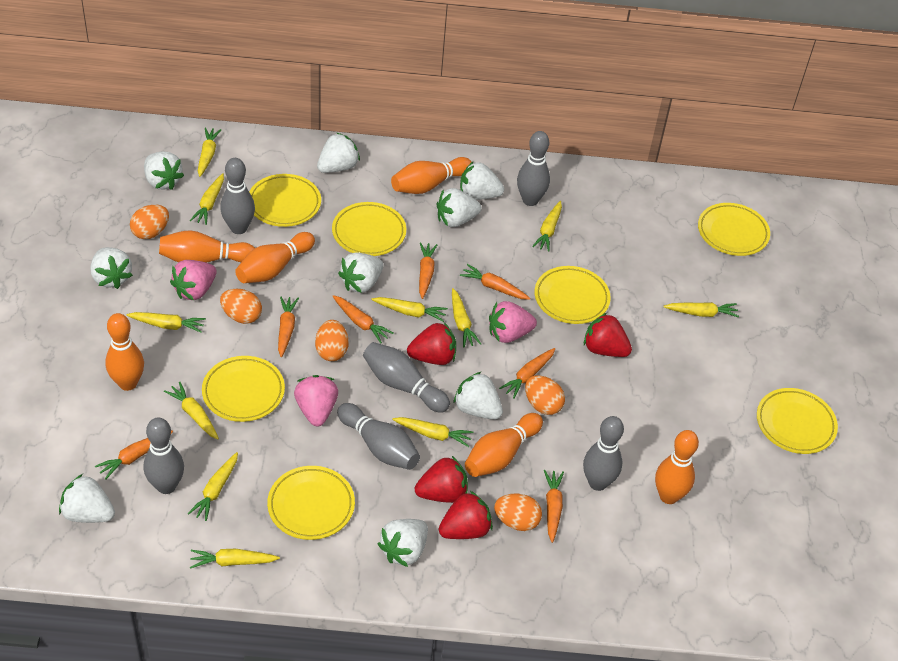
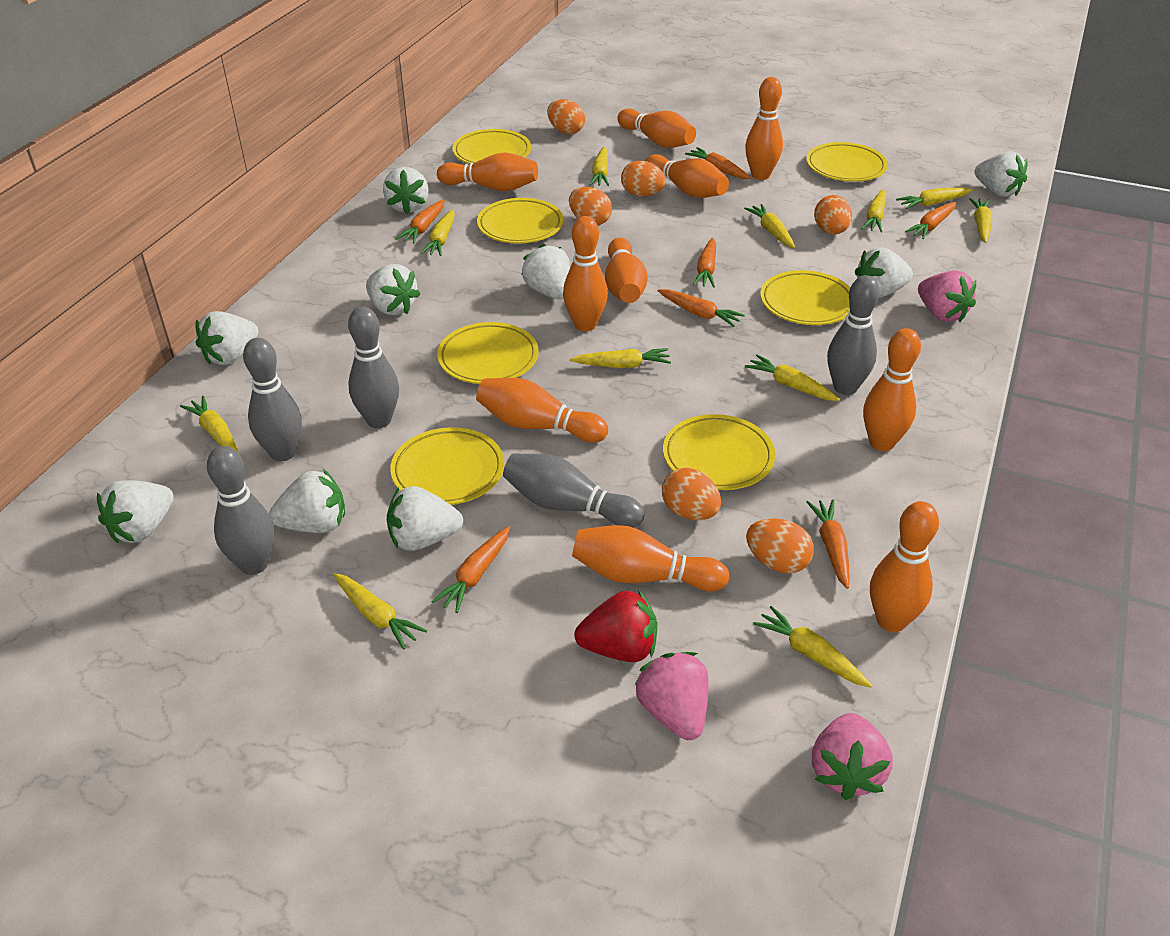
grey bowling pin: 6 -> 5
orange bowling pin: 6 -> 10
orange egg: 5 -> 6
red strawberry: 4 -> 1

